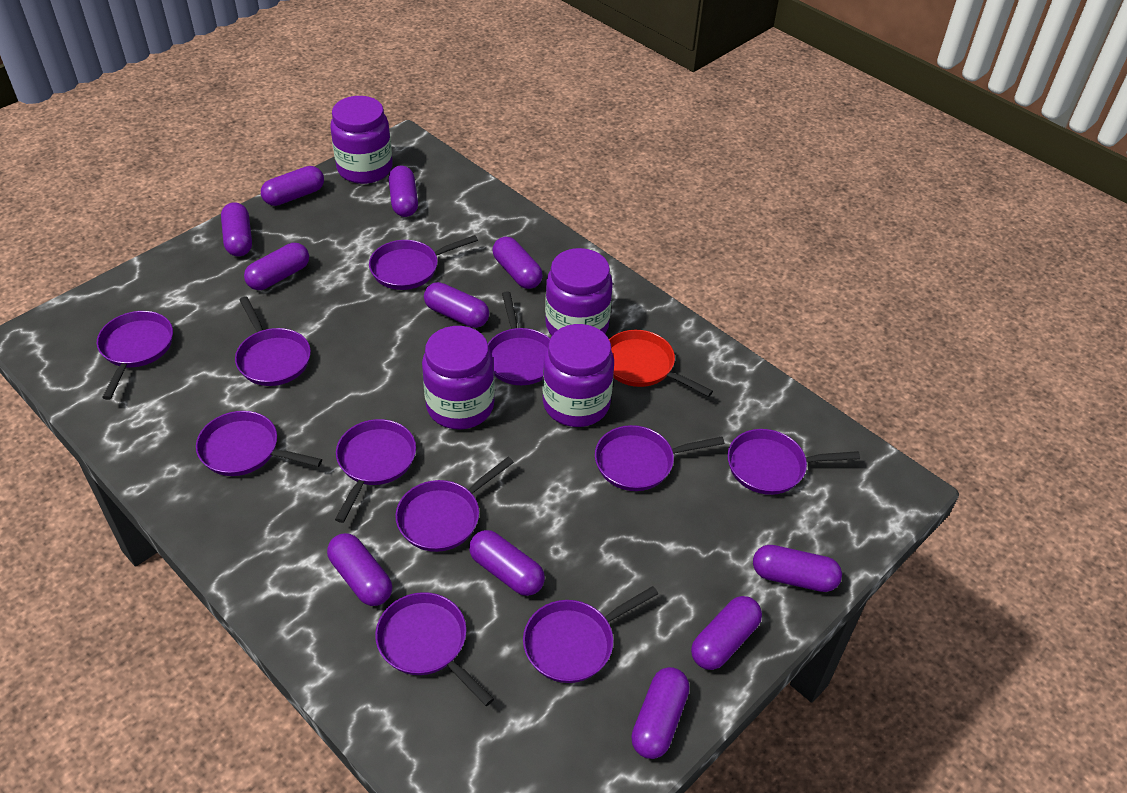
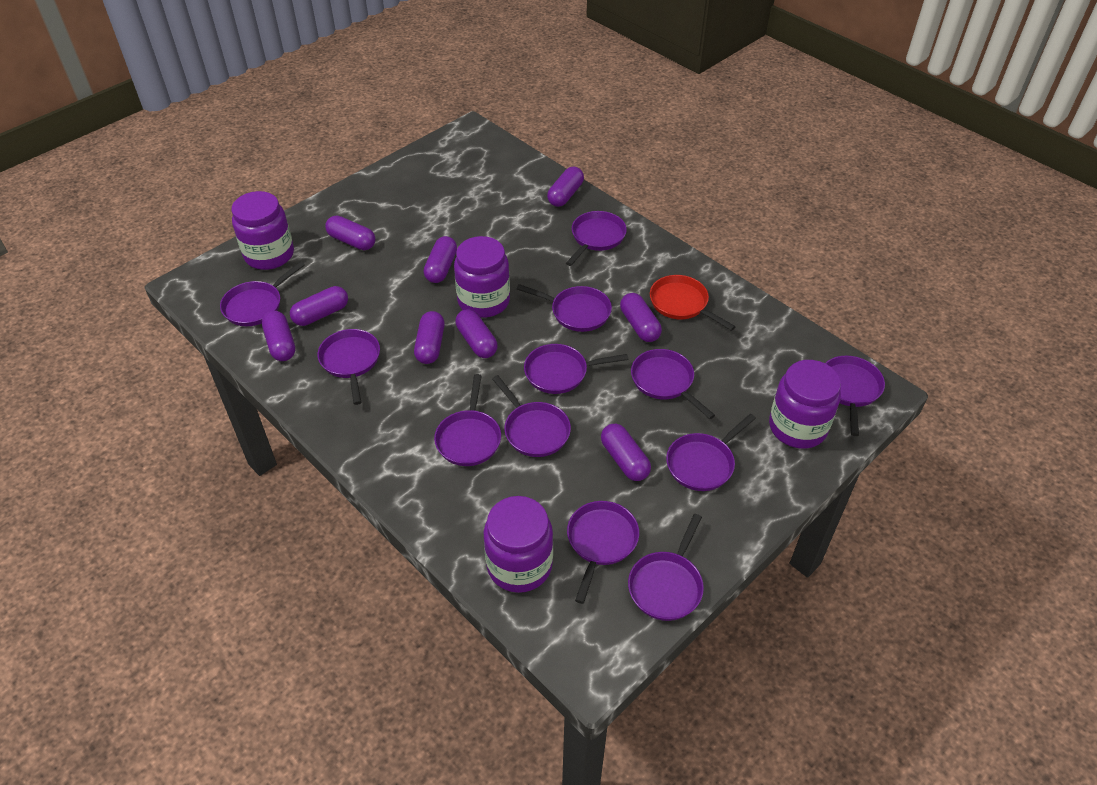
purple capsule: 11 -> 9
purple pan: 11 -> 12

